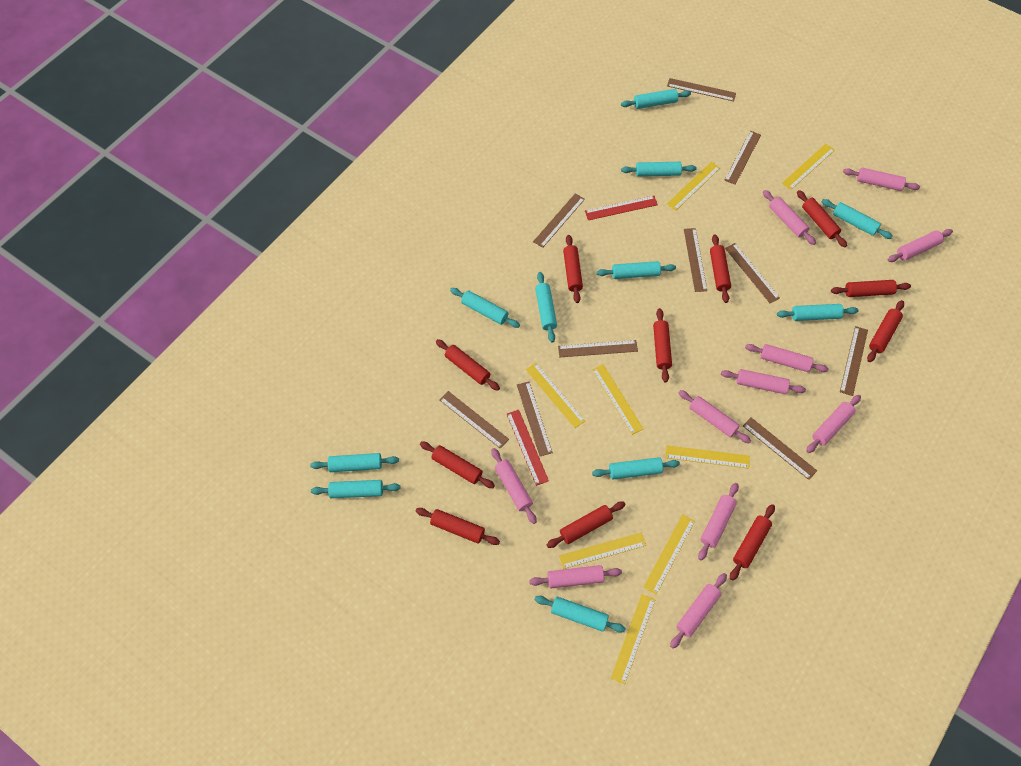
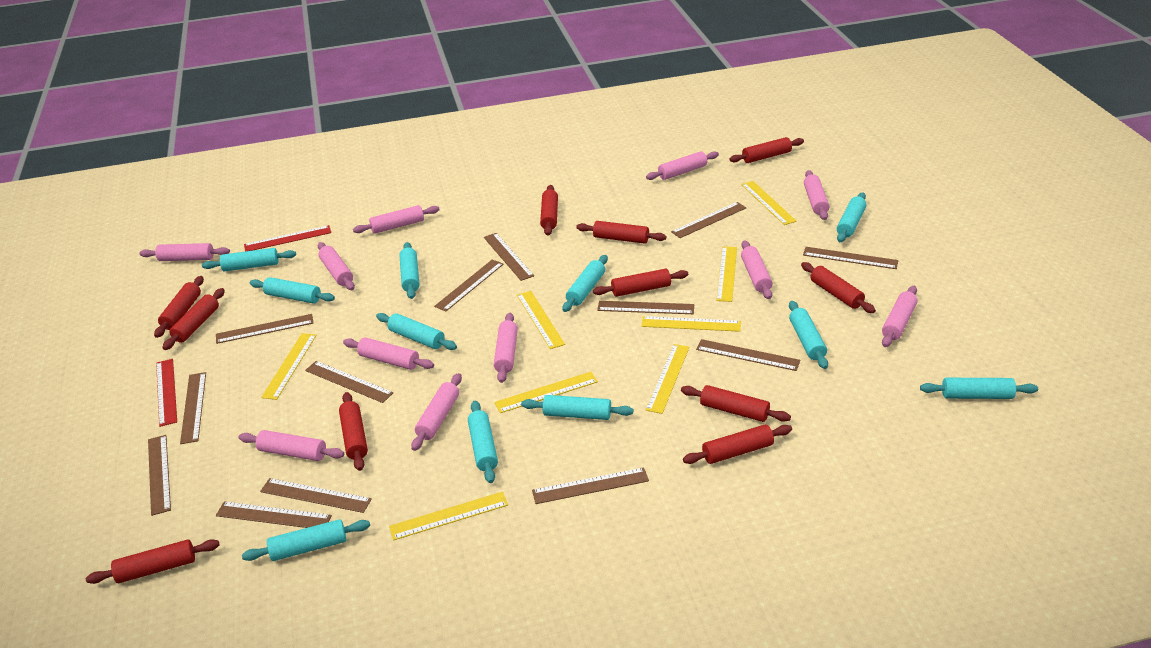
brown ruler: 10 -> 13

